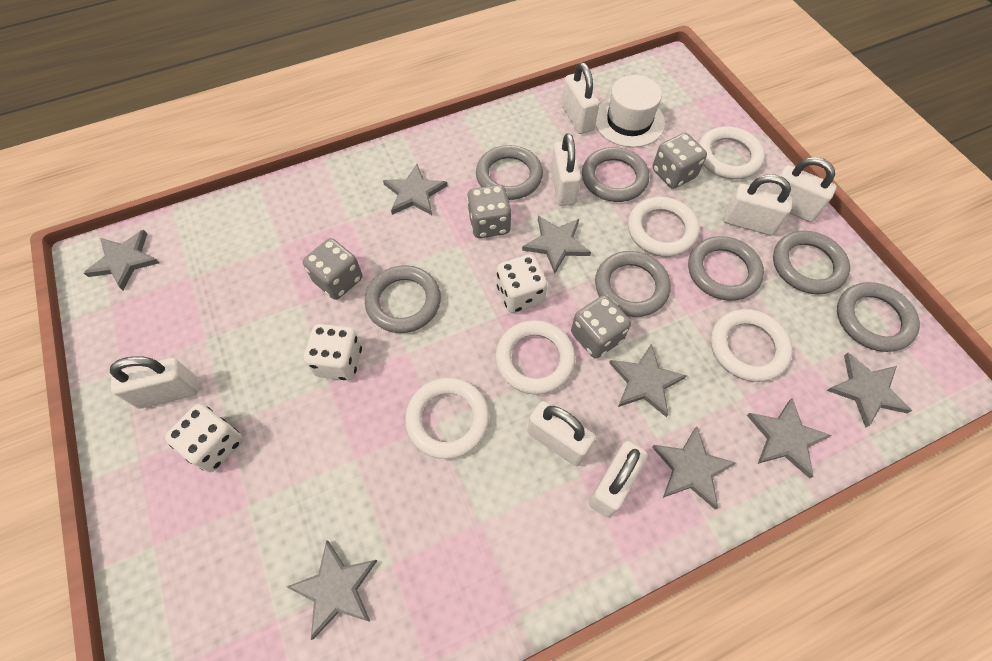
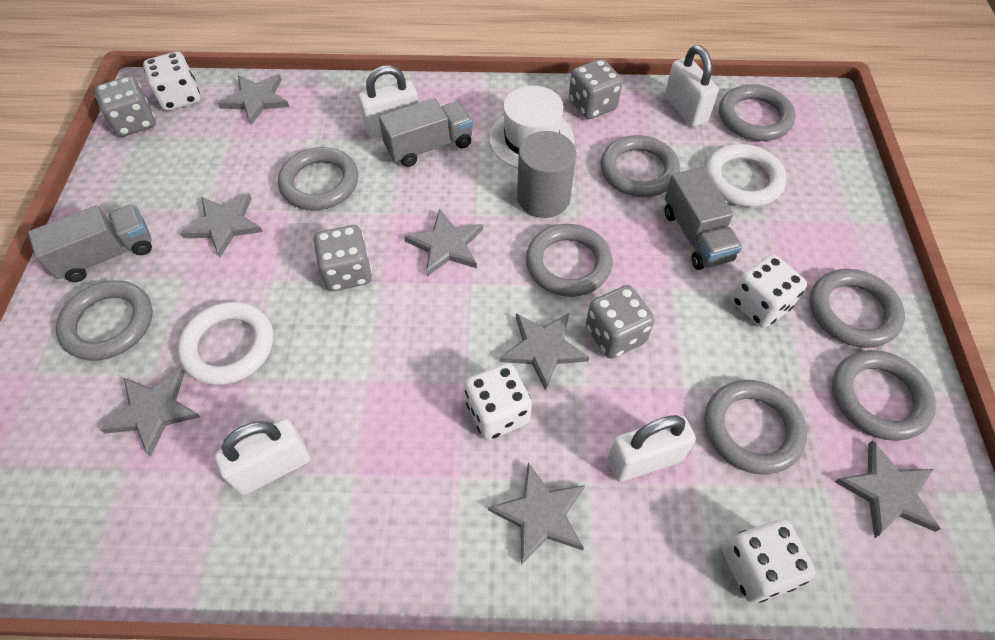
grey cylinder: 0 -> 1
grey ring: 7 -> 8
grey star: 8 -> 7
grey truck: 0 -> 3
white dice: 3 -> 4
white padlock: 7 -> 4
white ring: 5 -> 2

